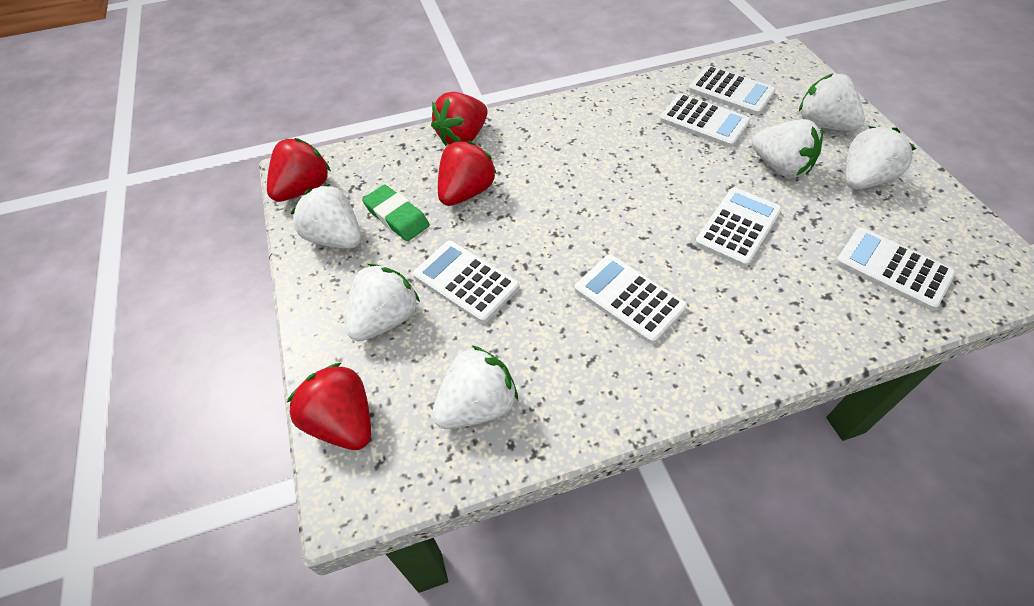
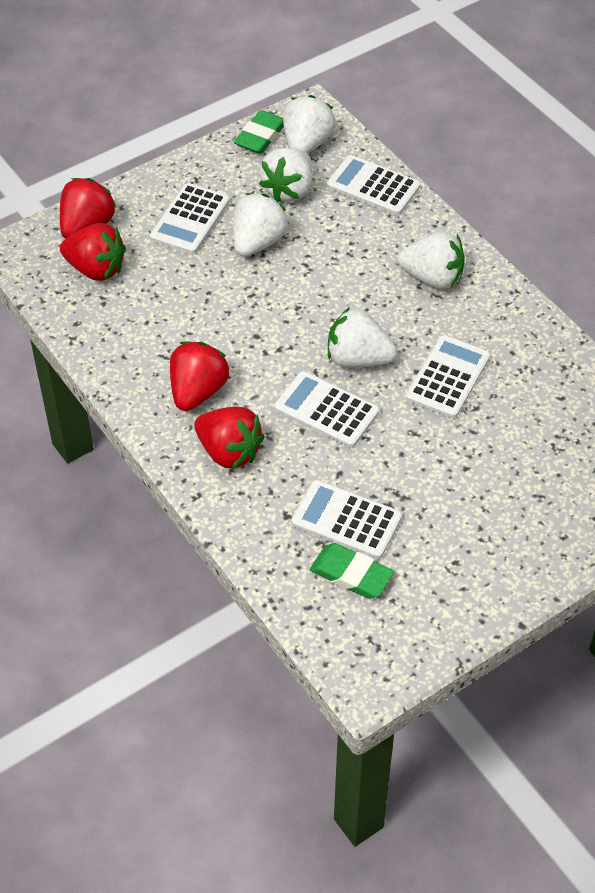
green eraser: 1 -> 2
white calculator: 6 -> 5
white strawberry: 6 -> 5

